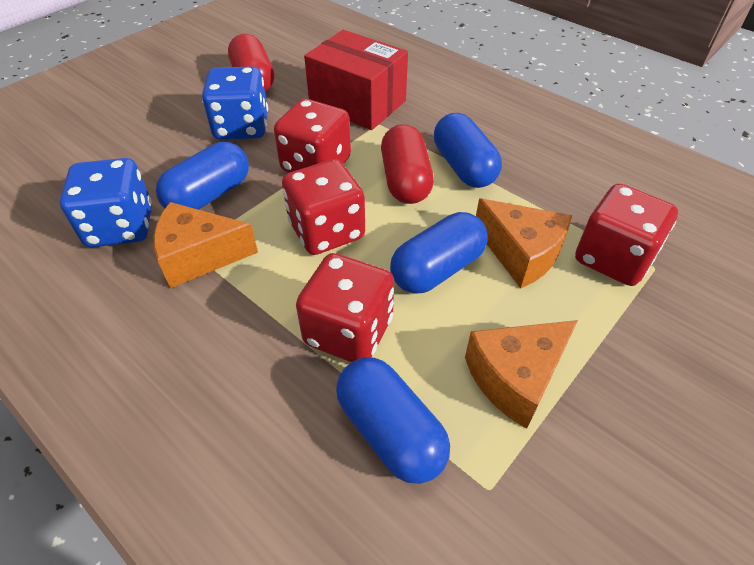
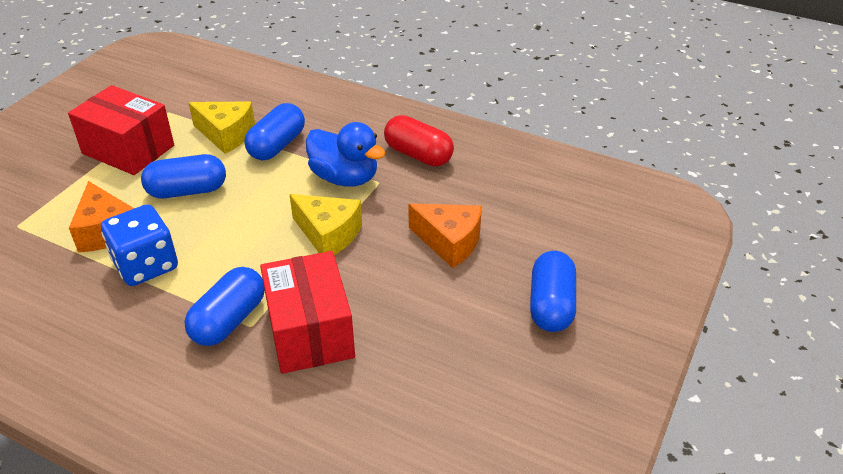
blue dice: 2 -> 1
blue duck: 0 -> 1
orange cheese: 3 -> 2
red box: 1 -> 2
red capsule: 2 -> 1
red dice: 4 -> 0
yellow cheese: 0 -> 2

